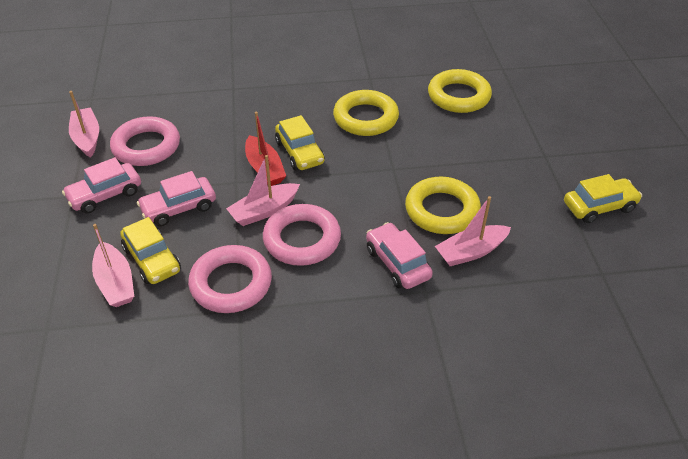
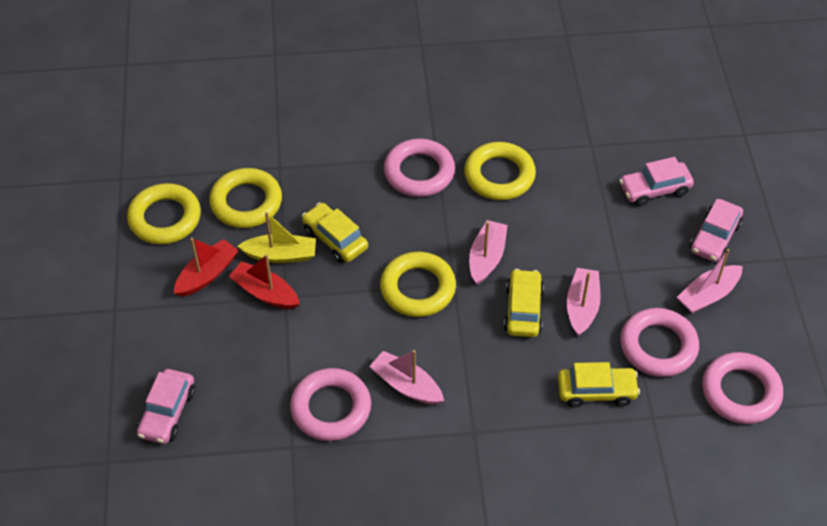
pink ring: 3 -> 4
red boat: 1 -> 2
yellow boat: 0 -> 1
yellow ring: 3 -> 4

